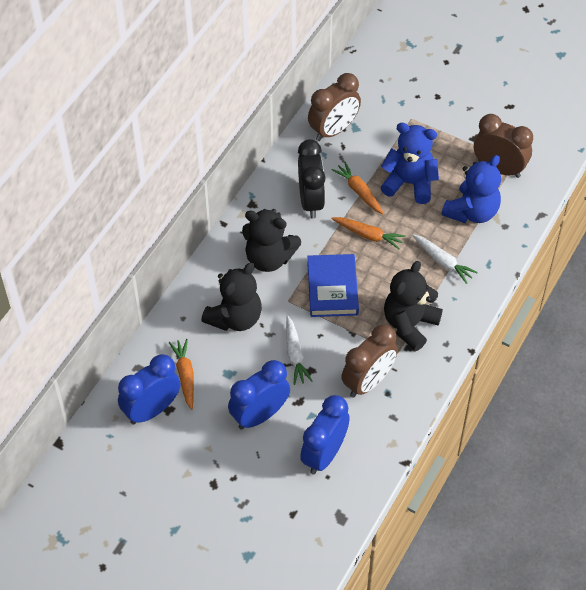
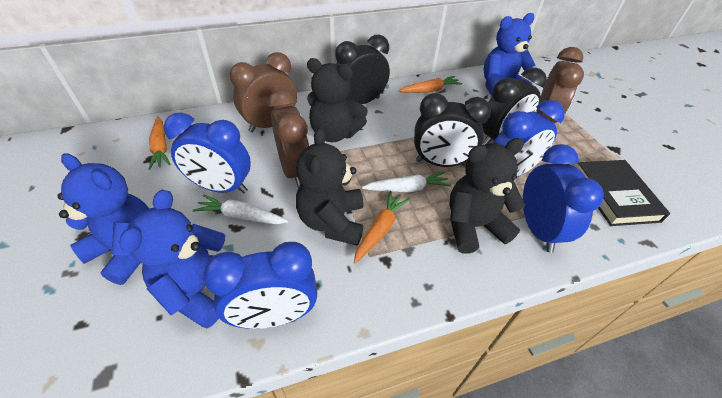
black book: 0 -> 1
black clock: 1 -> 3
blue book: 1 -> 0
blue clock: 3 -> 4
blue teddy bear: 2 -> 3

